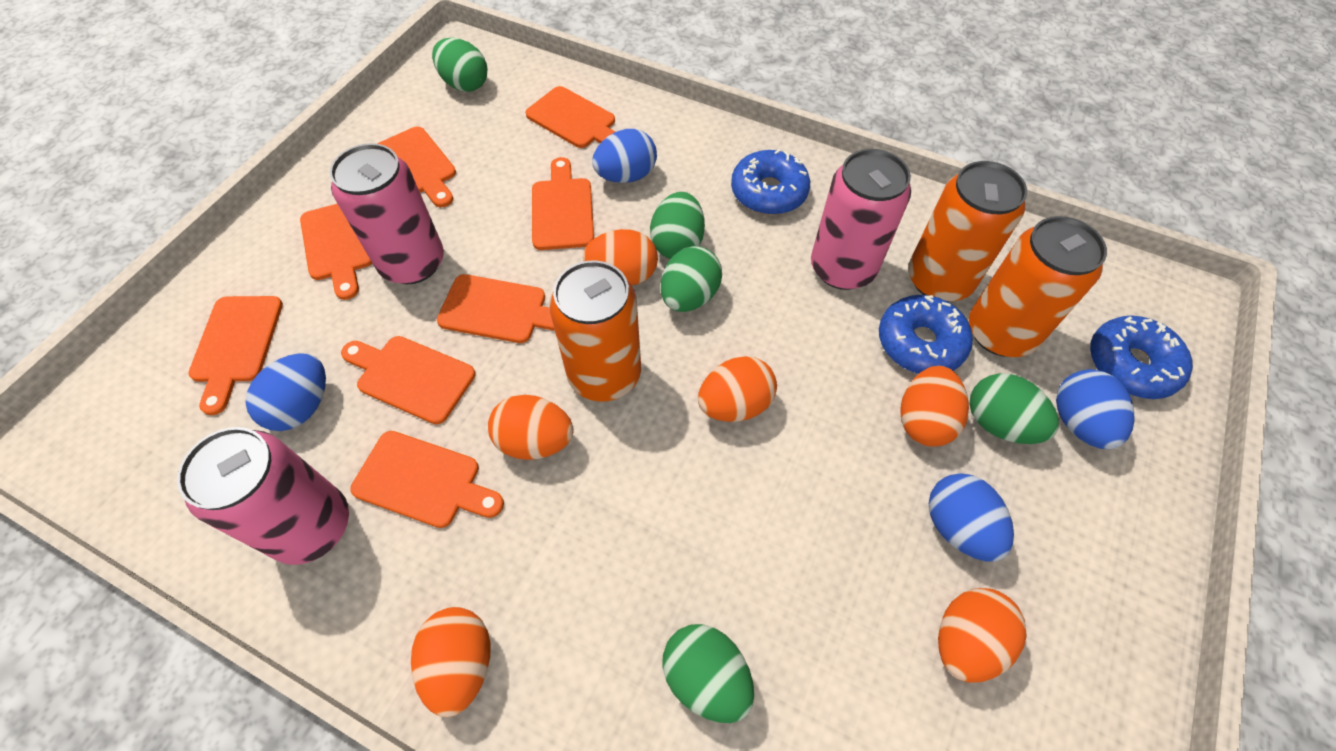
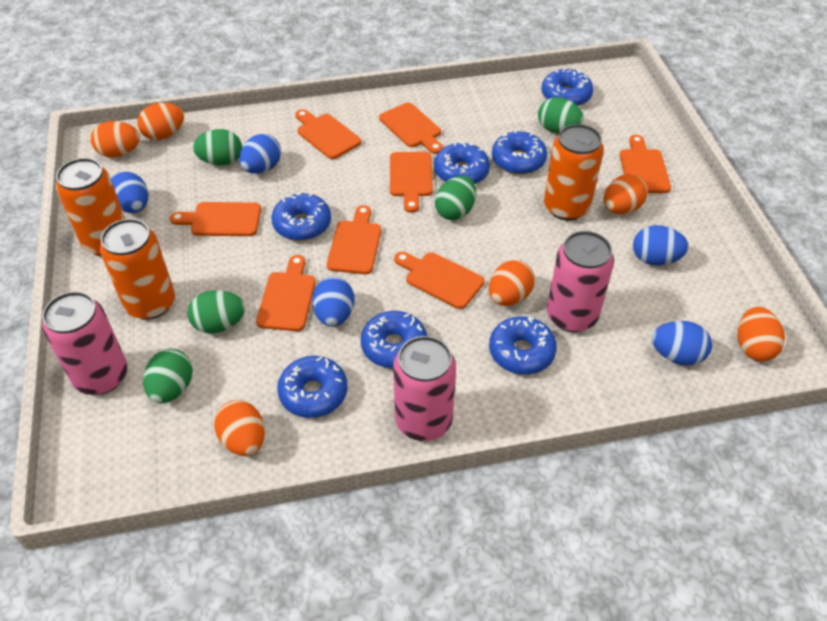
blue donut: 3 -> 7
blue egg: 4 -> 5

